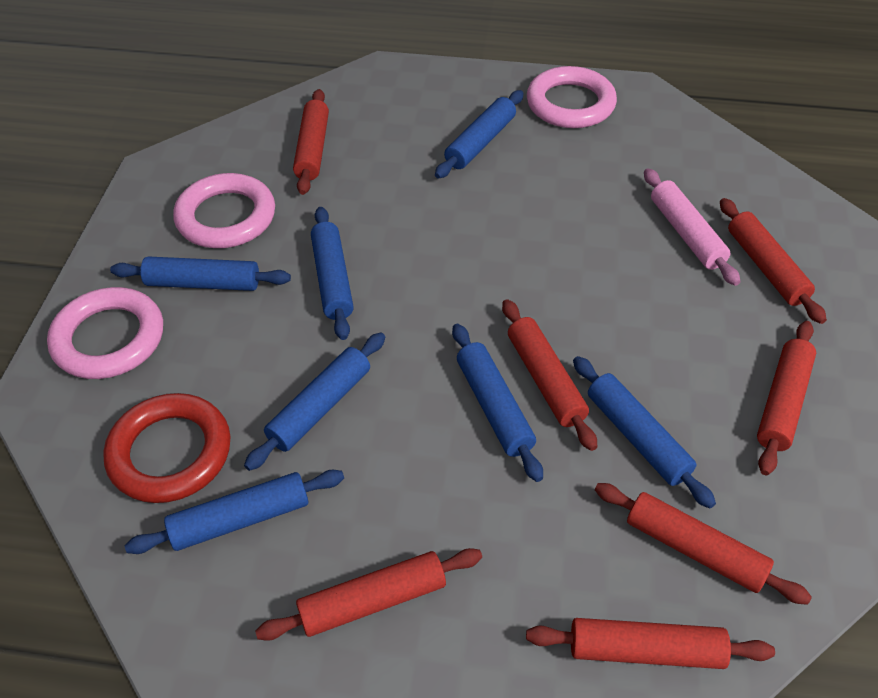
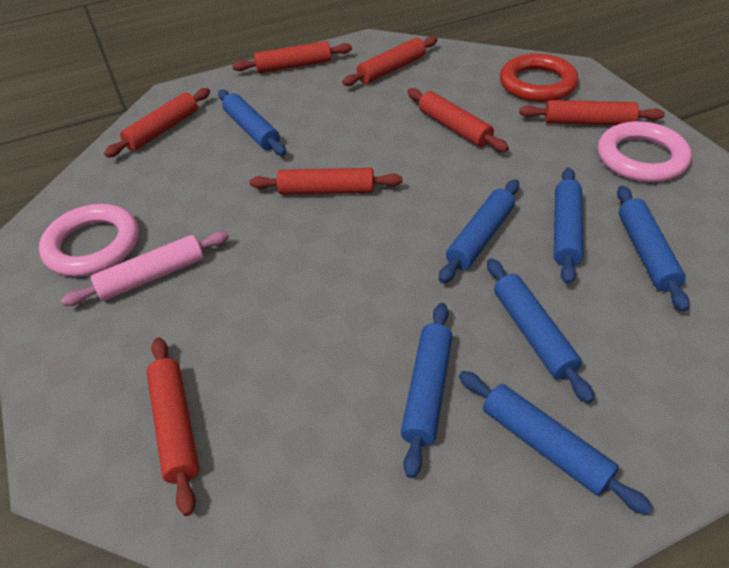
pink ring: 3 -> 2

